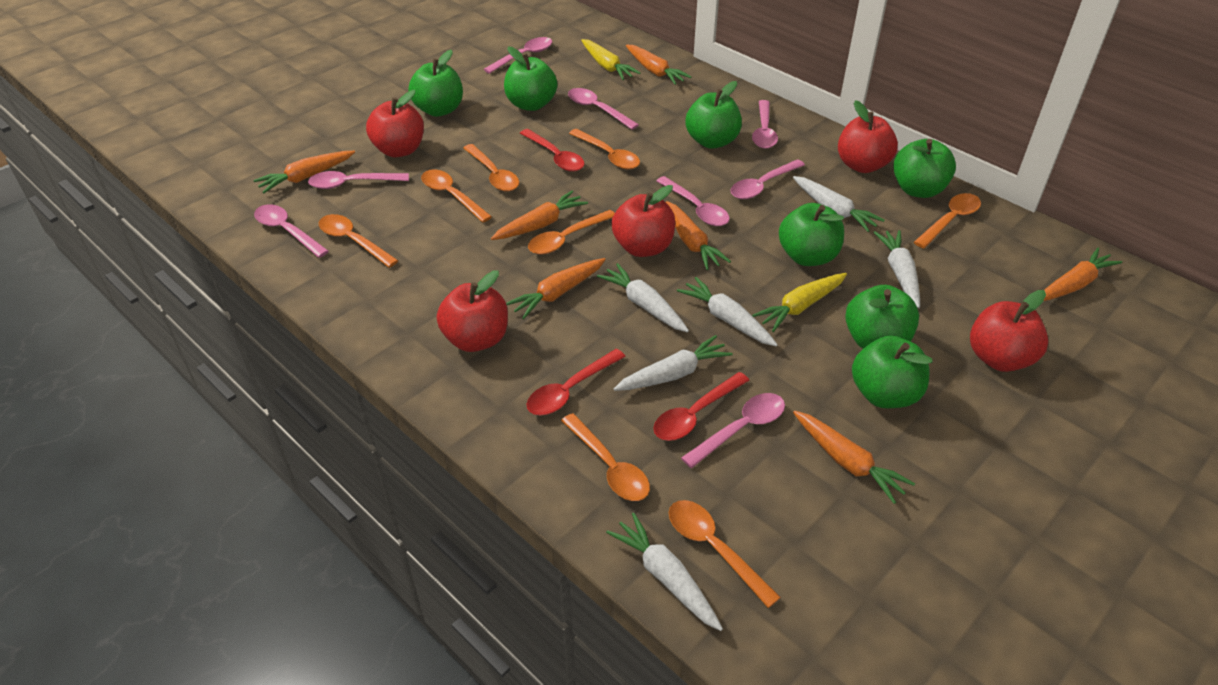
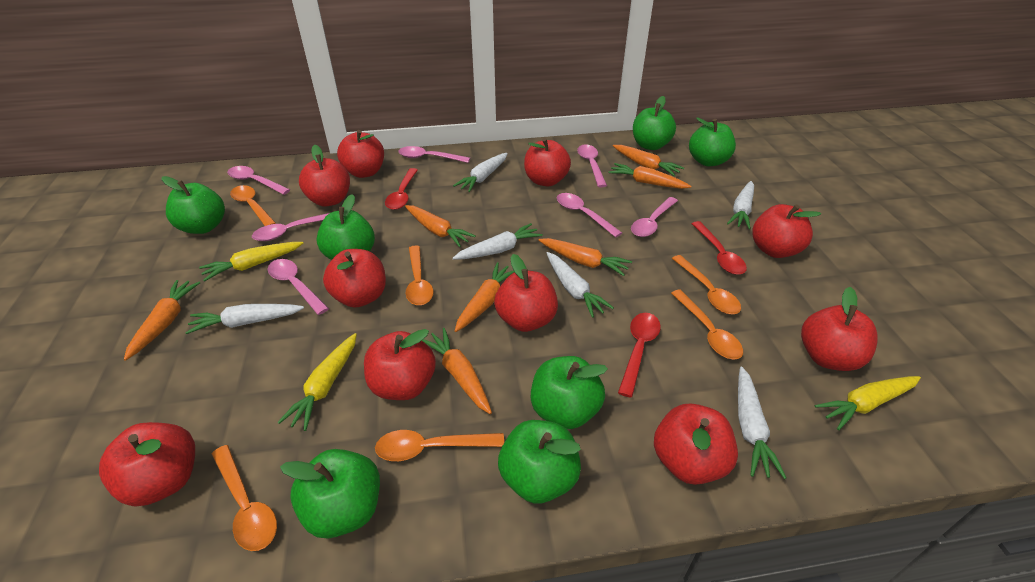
orange spoon: 8 -> 6
pink spoon: 8 -> 7
red apple: 5 -> 10
yellow carrot: 2 -> 3

